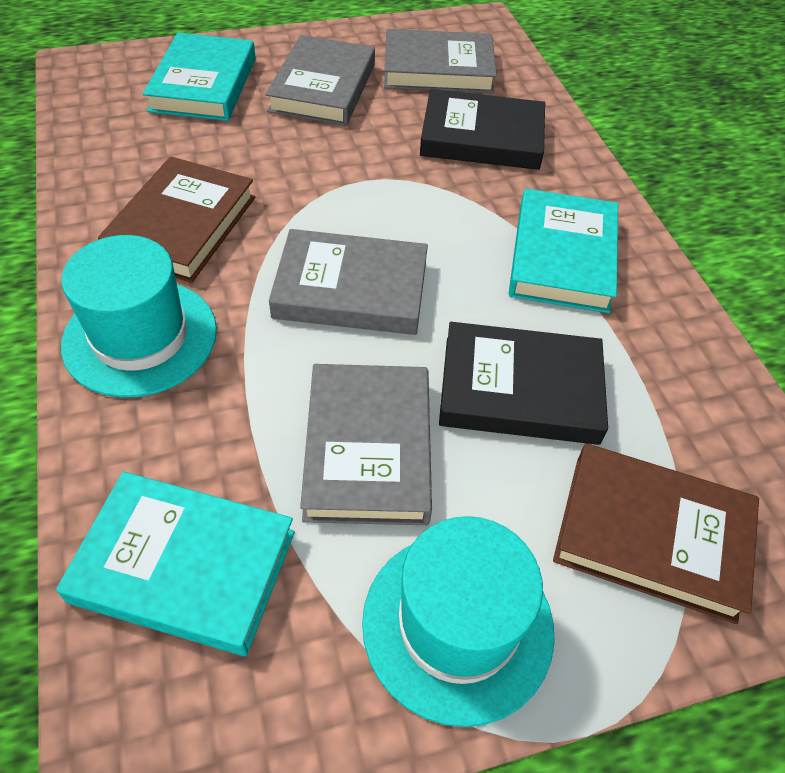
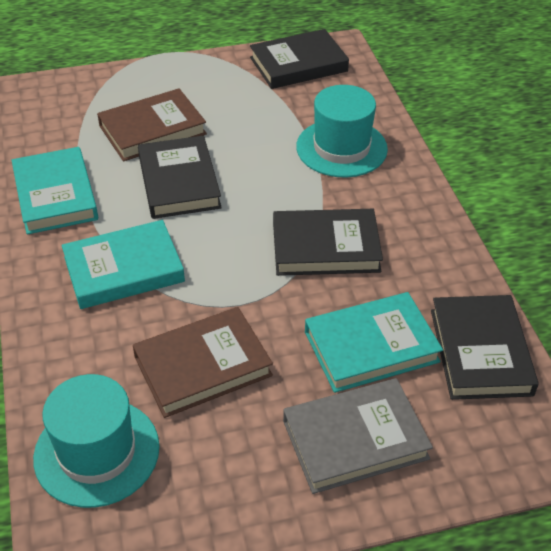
black book: 2 -> 4
grey book: 4 -> 1

